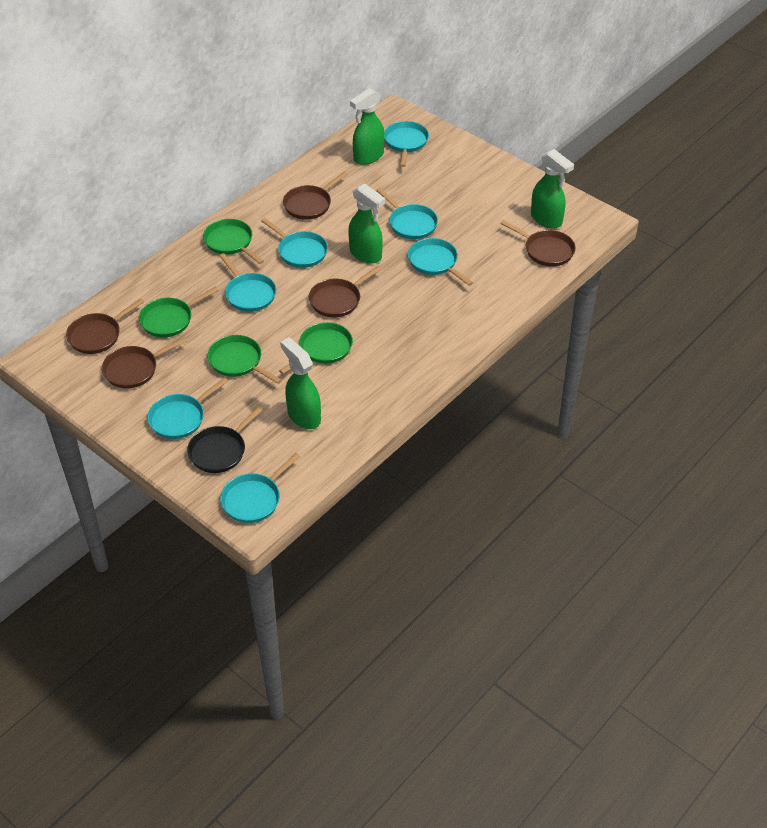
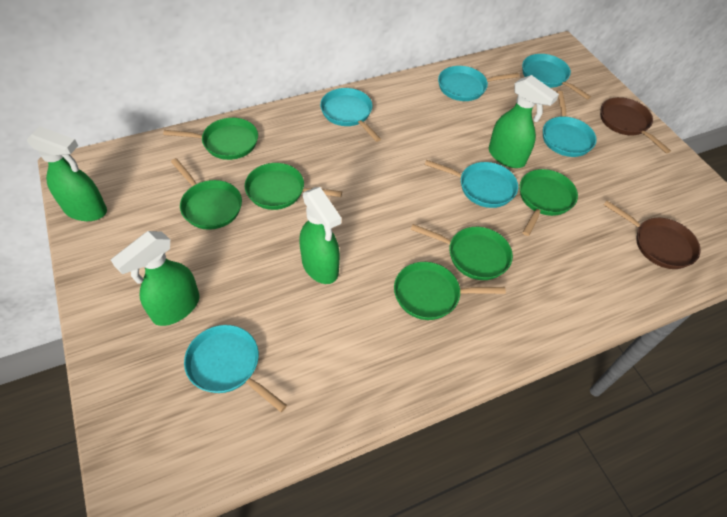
black pan: 1 -> 0
brown pan: 5 -> 2
green pan: 4 -> 6
turquoise pan: 7 -> 6

